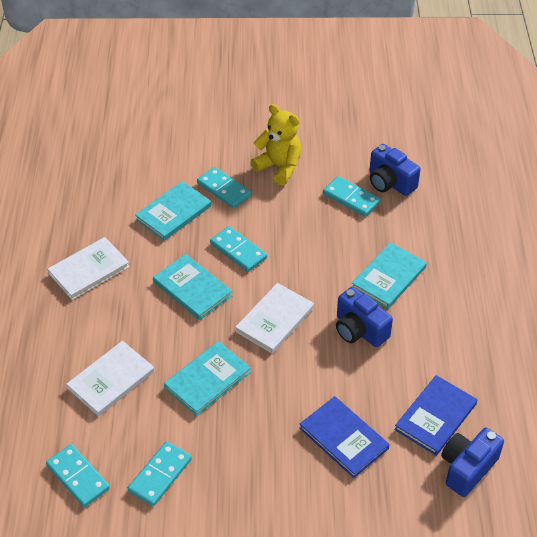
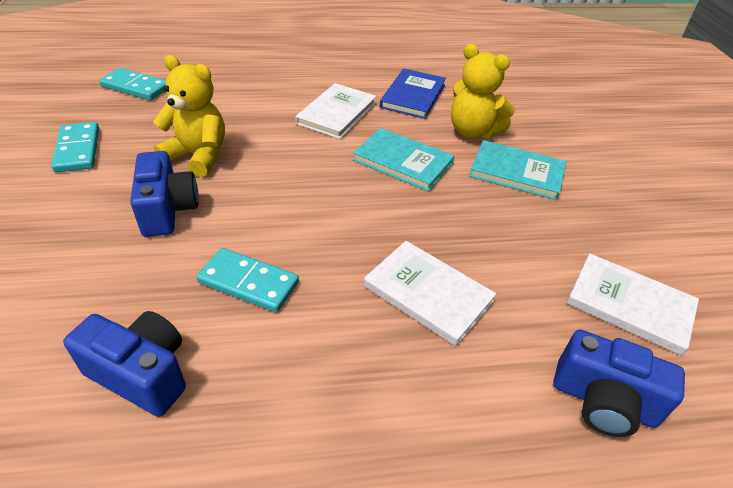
blue book: 2 -> 1
turquoise book: 4 -> 2
turquoise domino: 5 -> 3
yellow teddy bear: 1 -> 2

